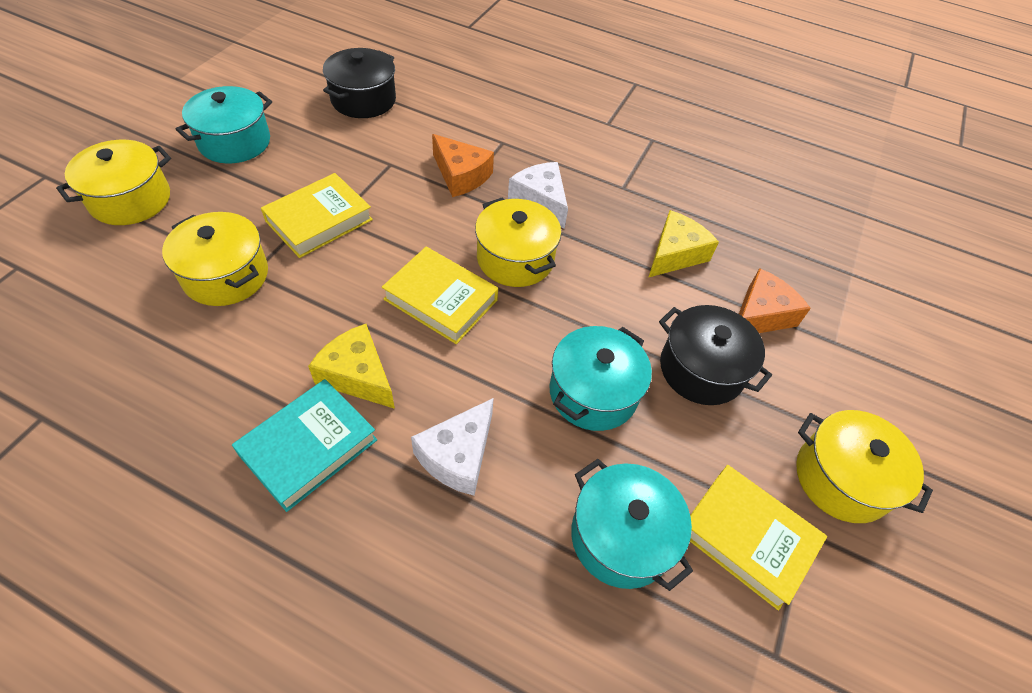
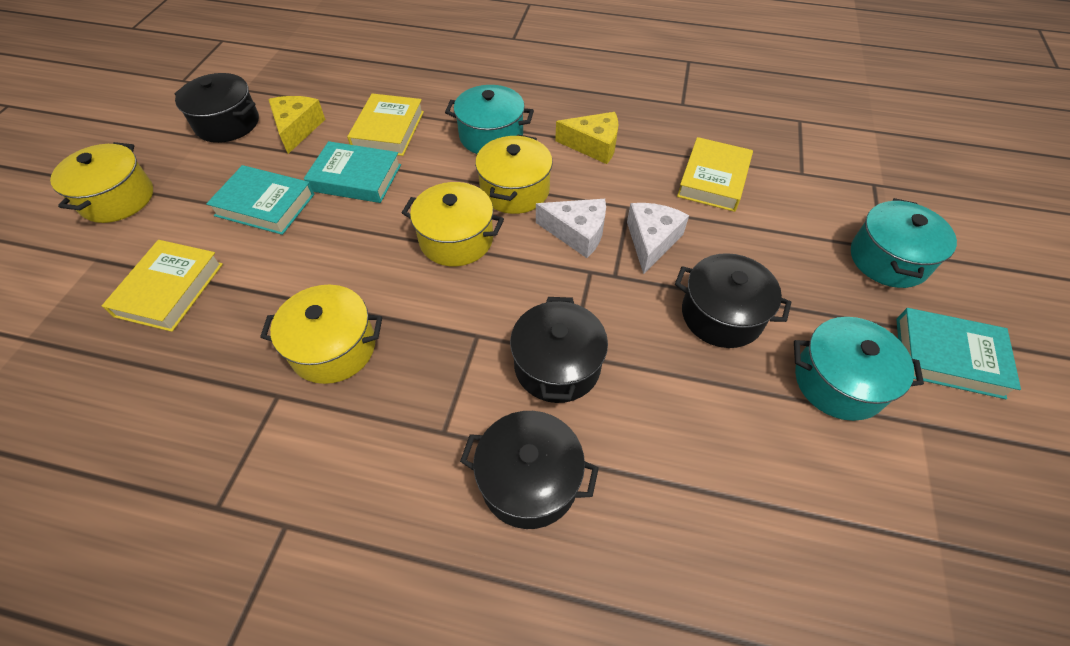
black pot: 2 -> 4
orange cheese: 2 -> 0
turquoise book: 1 -> 3

